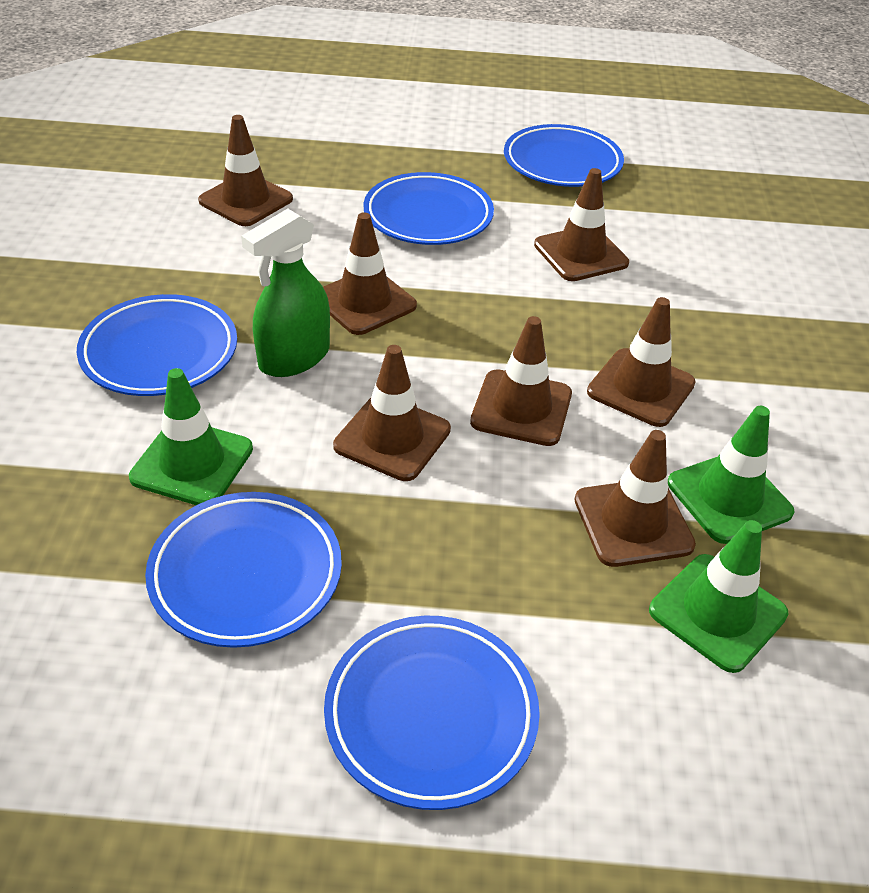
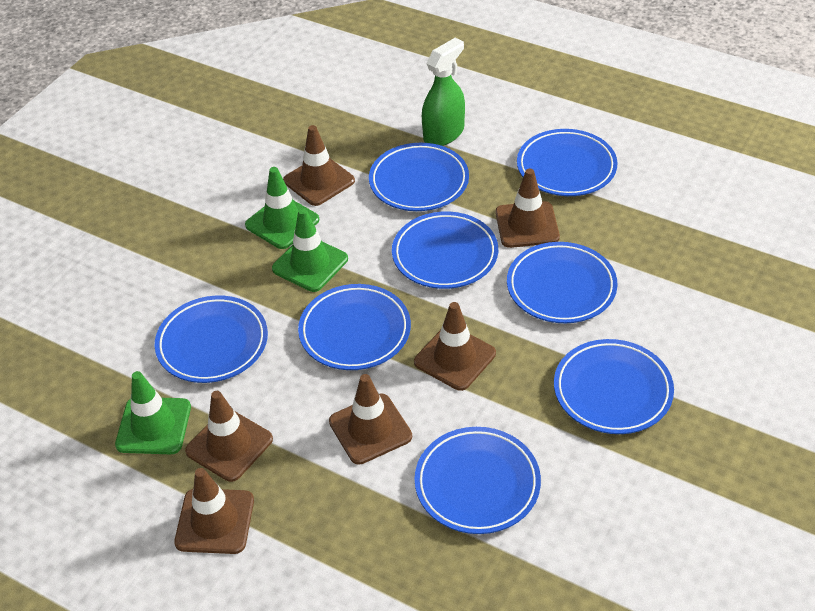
blue plate: 5 -> 8
brown traffic cone: 7 -> 6

